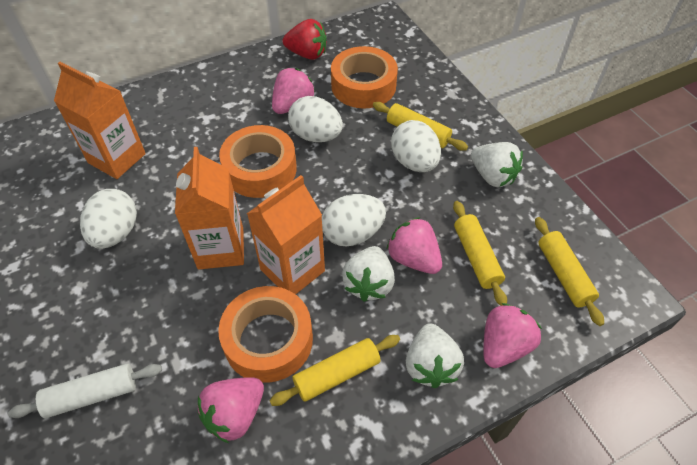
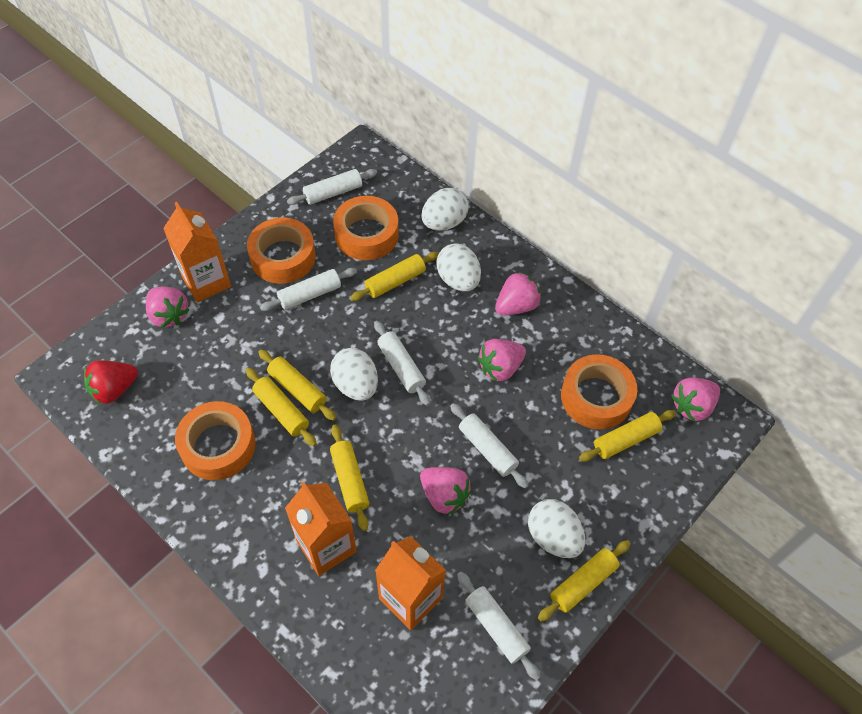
orange tape: 3 -> 4
pink strawberry: 4 -> 5
white rolling pin: 1 -> 5
white strawberry: 3 -> 0
yellow rolling pin: 4 -> 6

